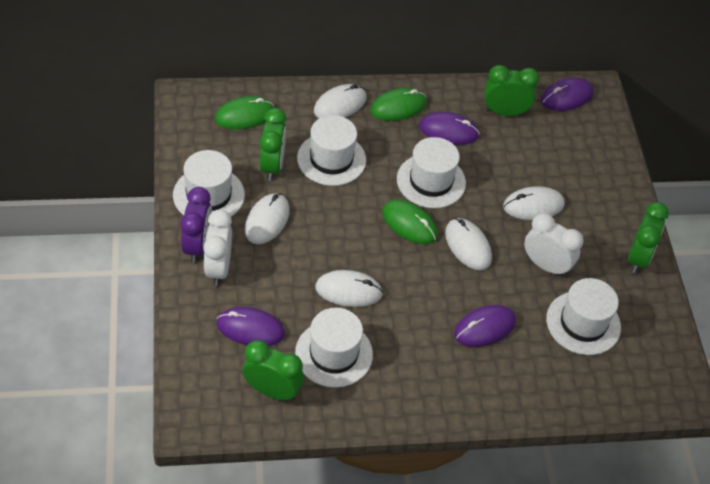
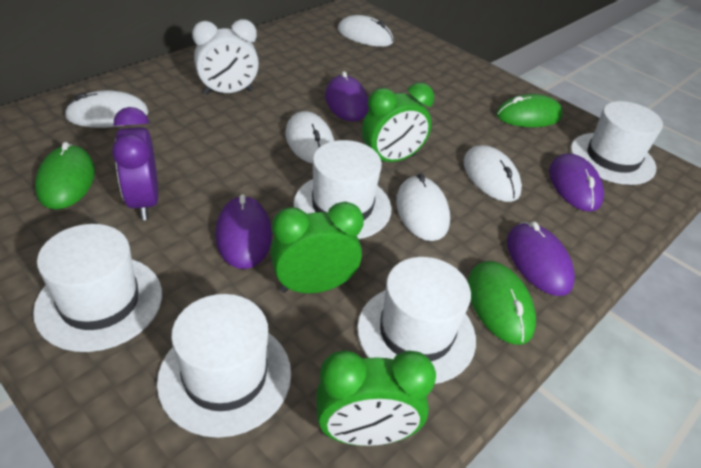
green clock: 4 -> 3
white clock: 2 -> 1

